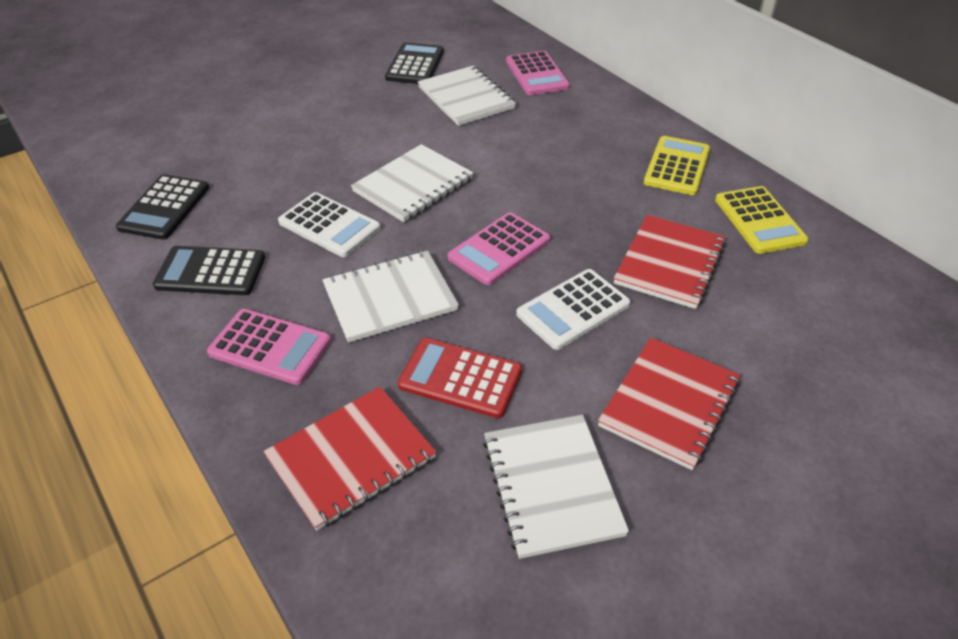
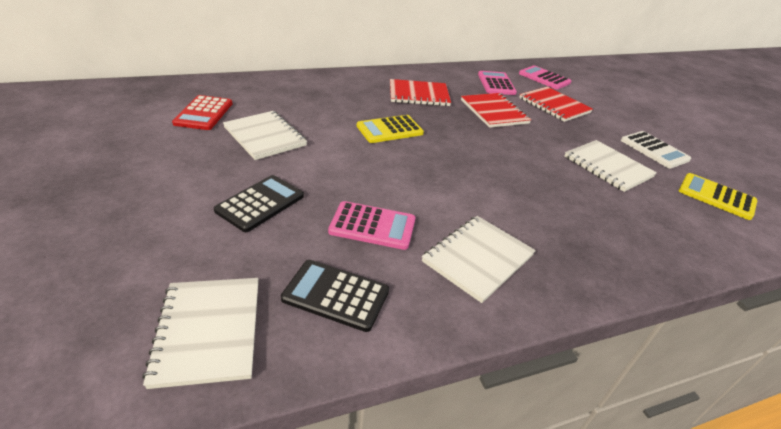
black calculator: 3 -> 2
white calculator: 2 -> 1

